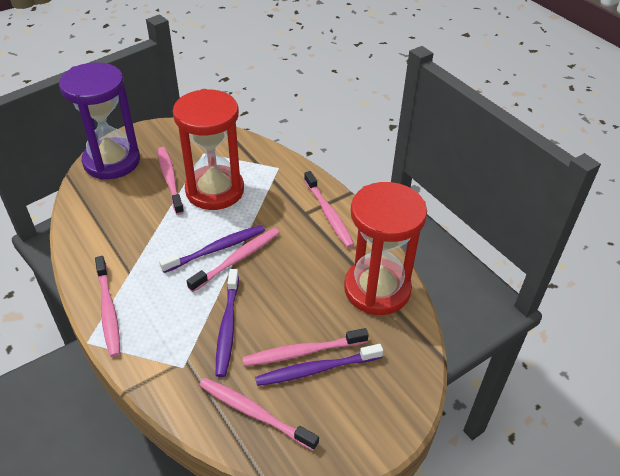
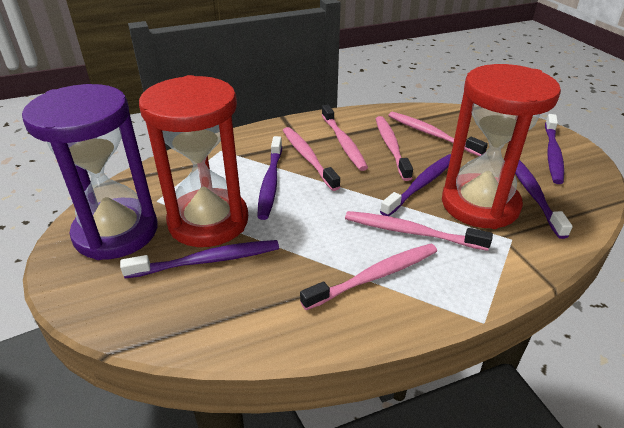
purple toothbrush: 3 -> 5

